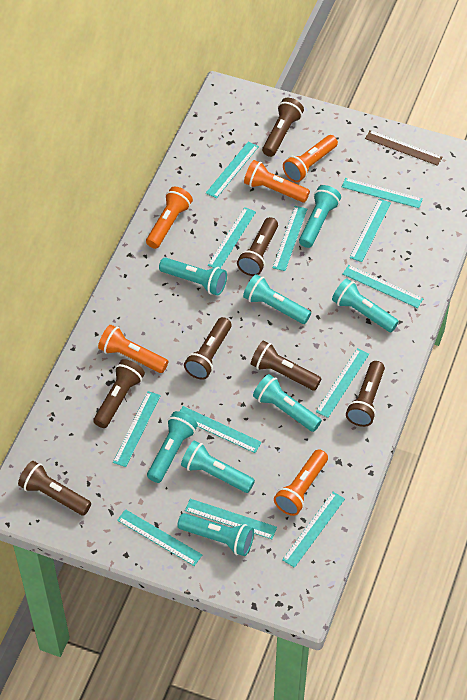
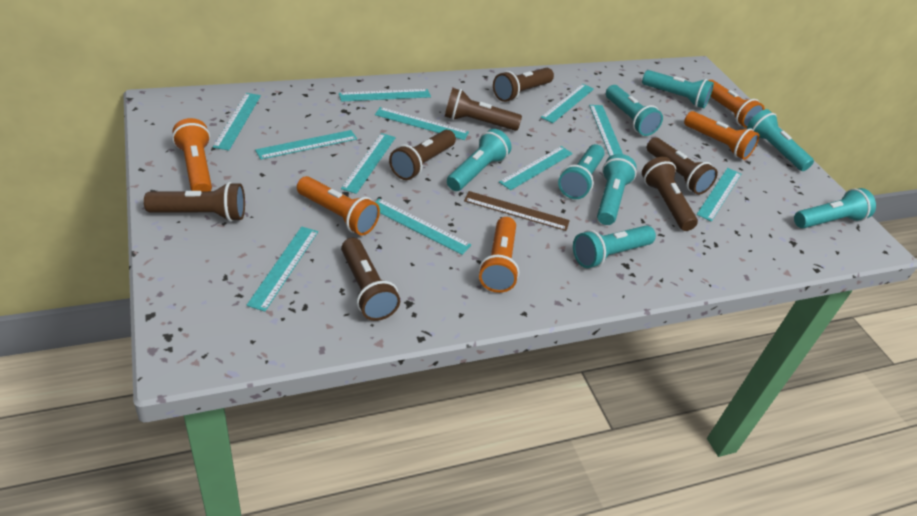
turquoise ruler: 12 -> 11

